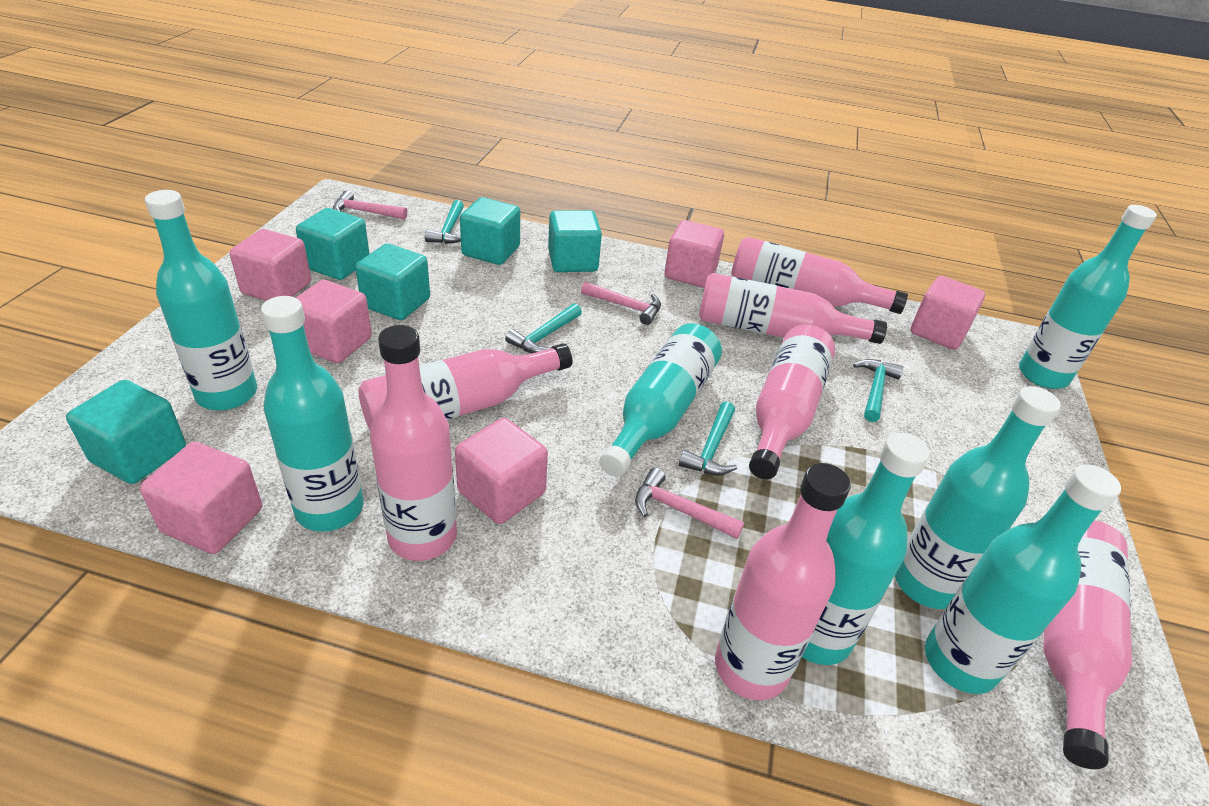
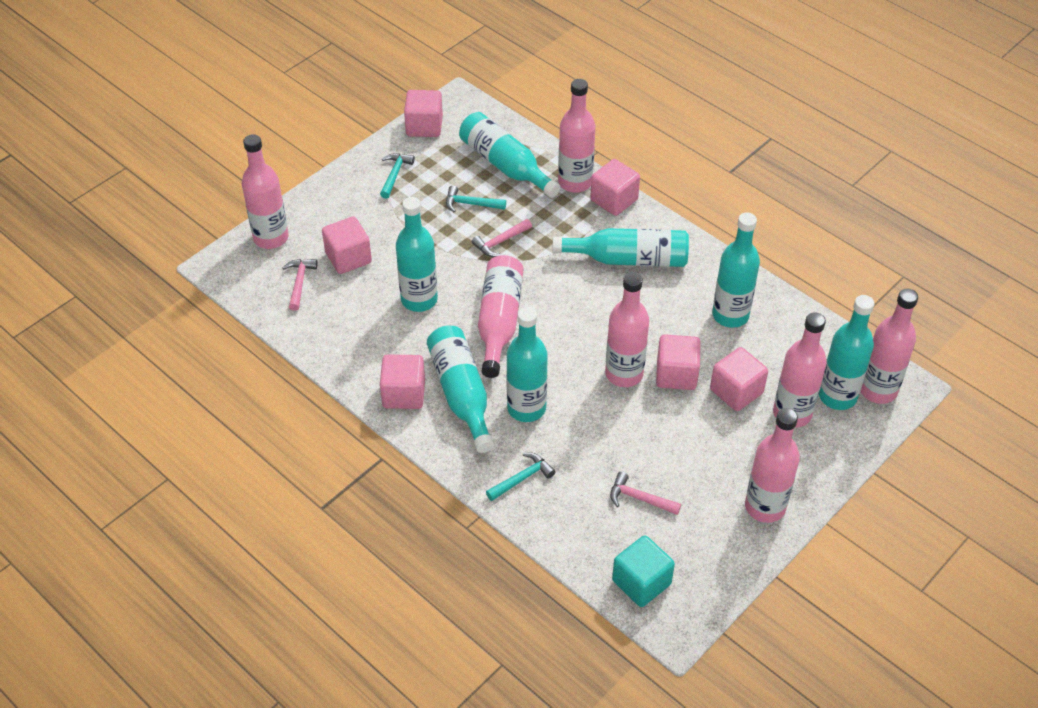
turquoise cube: 5 -> 1
turquoise hammer: 4 -> 3

